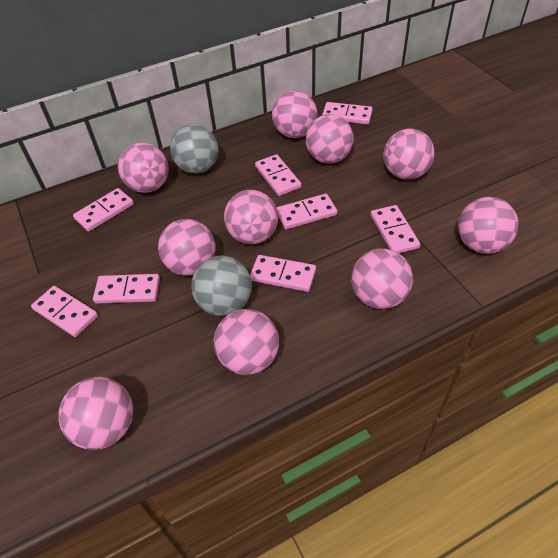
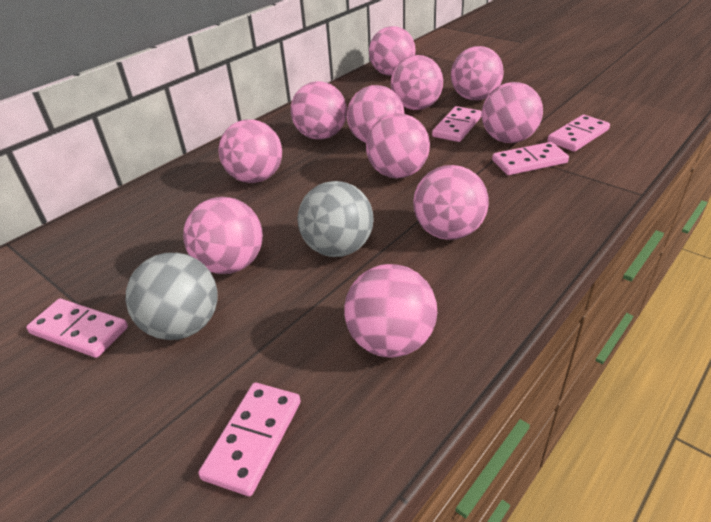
pink ball: 10 -> 11
pink domino: 8 -> 5

